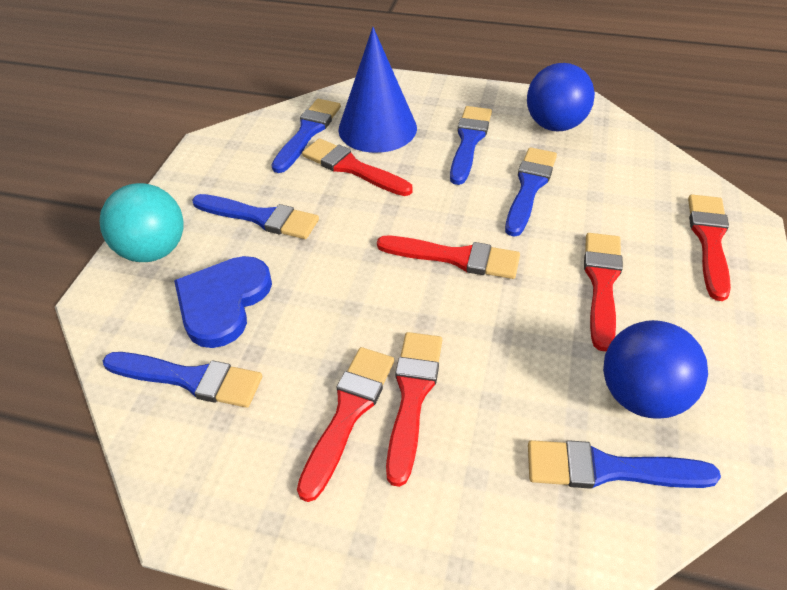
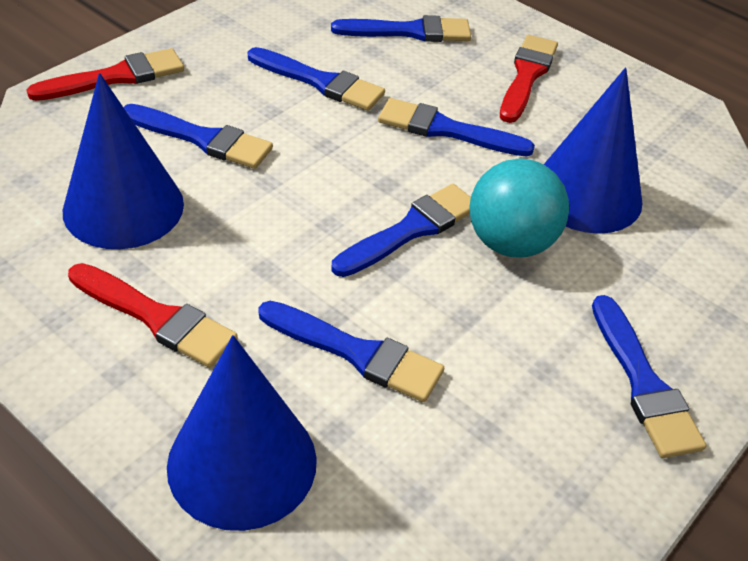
blue ball: 2 -> 0
blue brush: 6 -> 7
blue cone: 1 -> 3
blue heart: 1 -> 0
red brush: 6 -> 3

